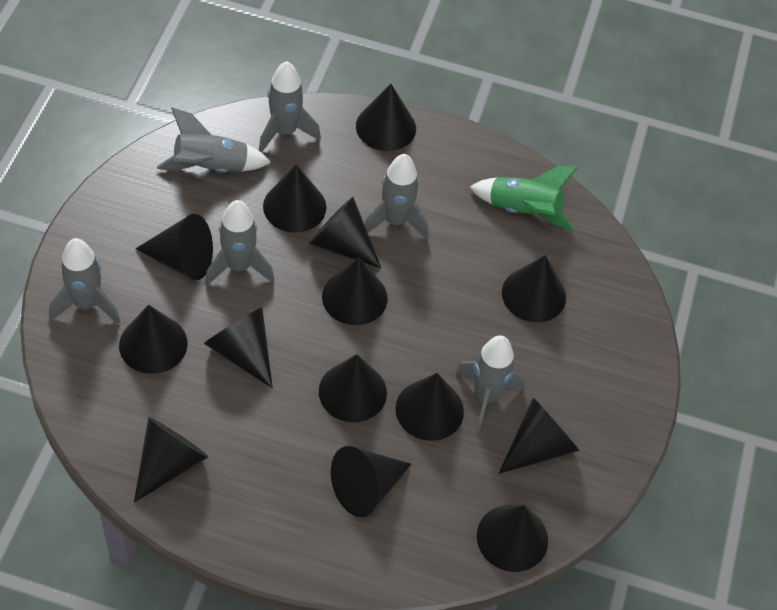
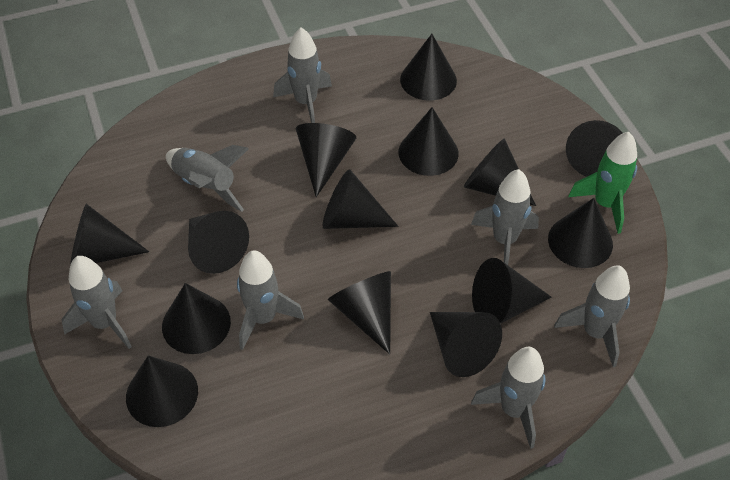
grey rocket: 6 -> 7

